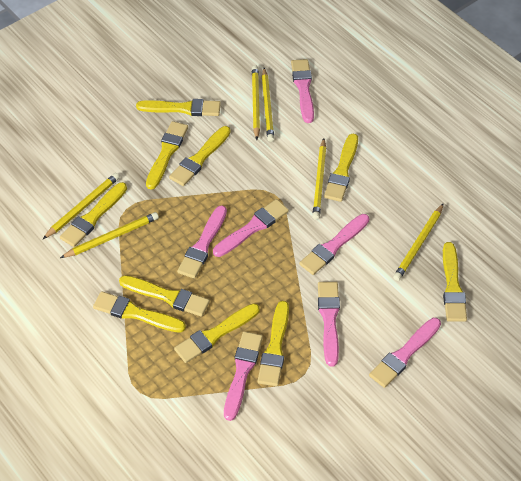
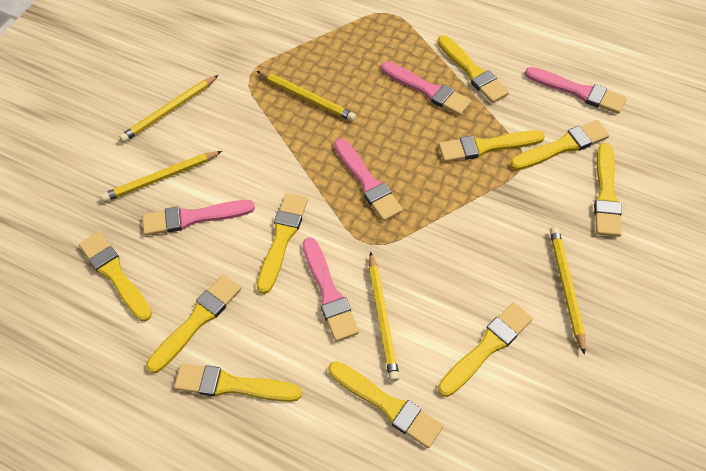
pink brush: 7 -> 5
yellow pencil: 6 -> 5

